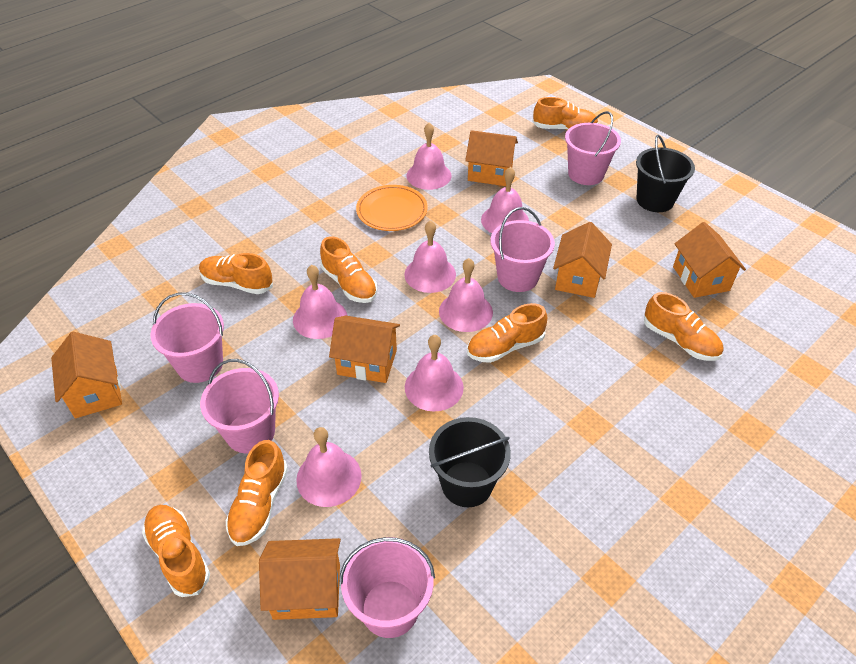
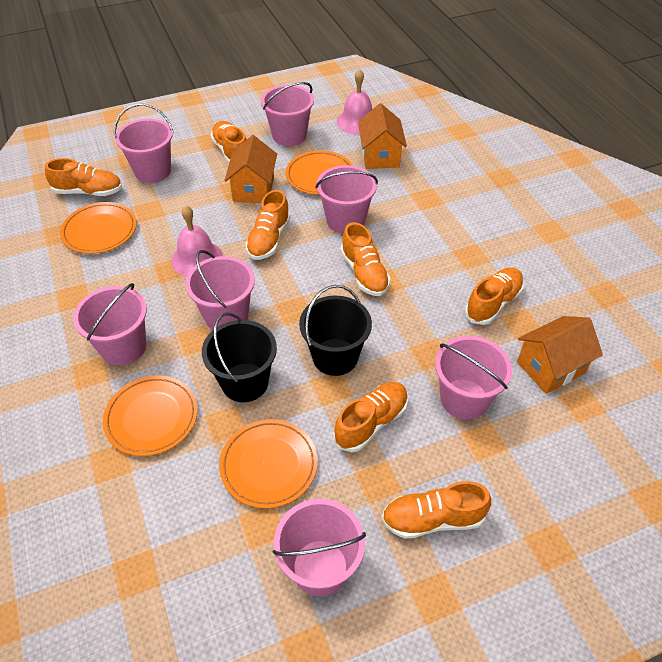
orange house: 6 -> 3
orange plate: 1 -> 4
pink bell: 7 -> 2
pink bucket: 5 -> 7

